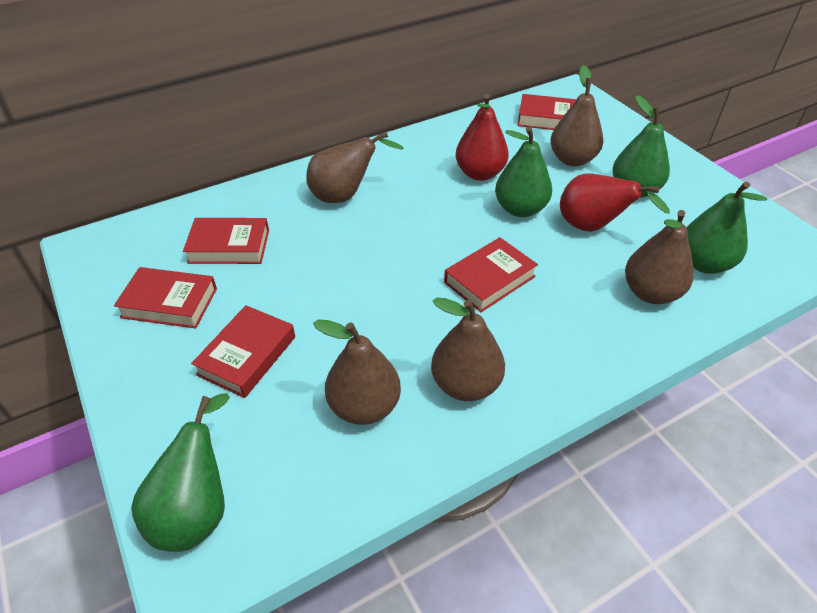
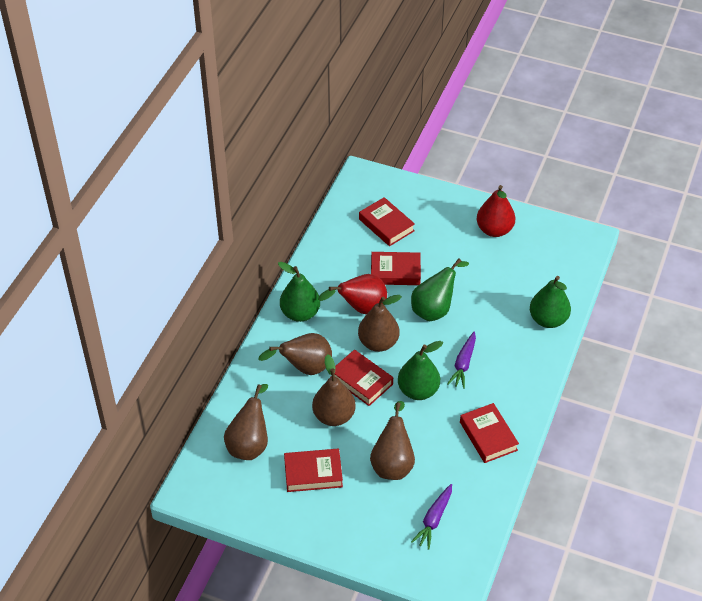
purple carrot: 0 -> 2

